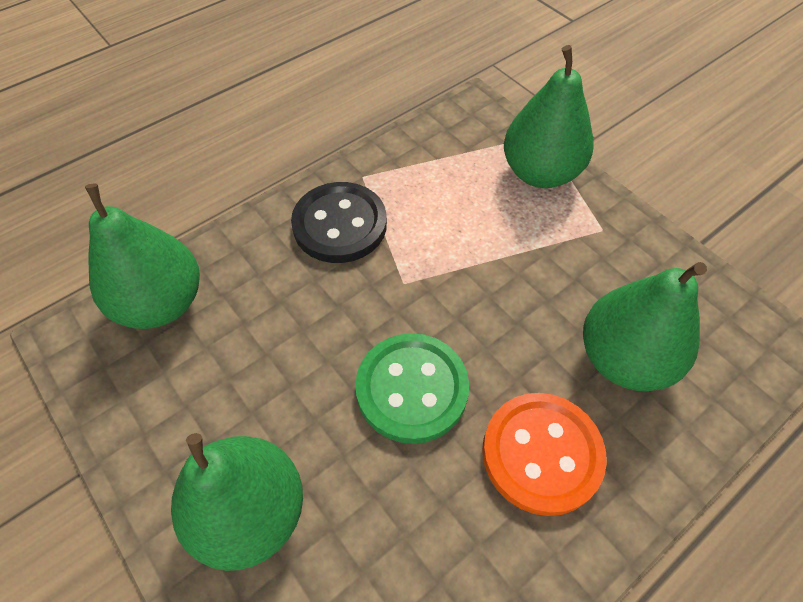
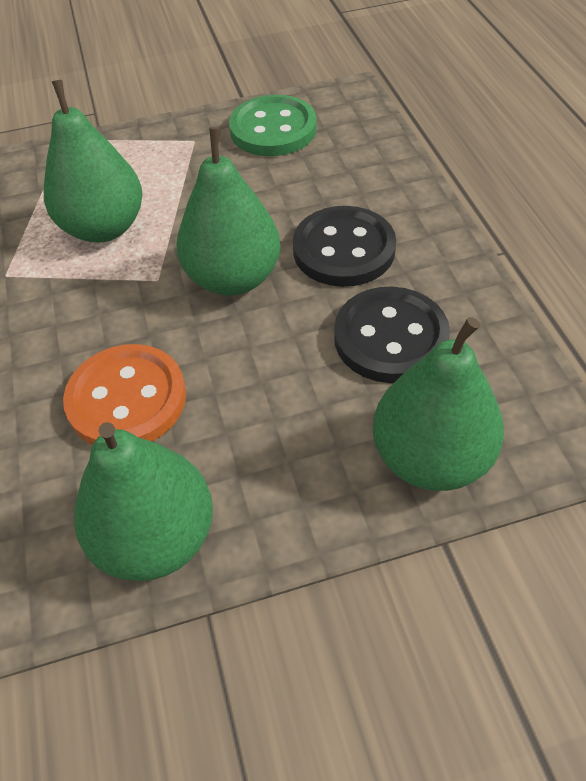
black button: 1 -> 2

